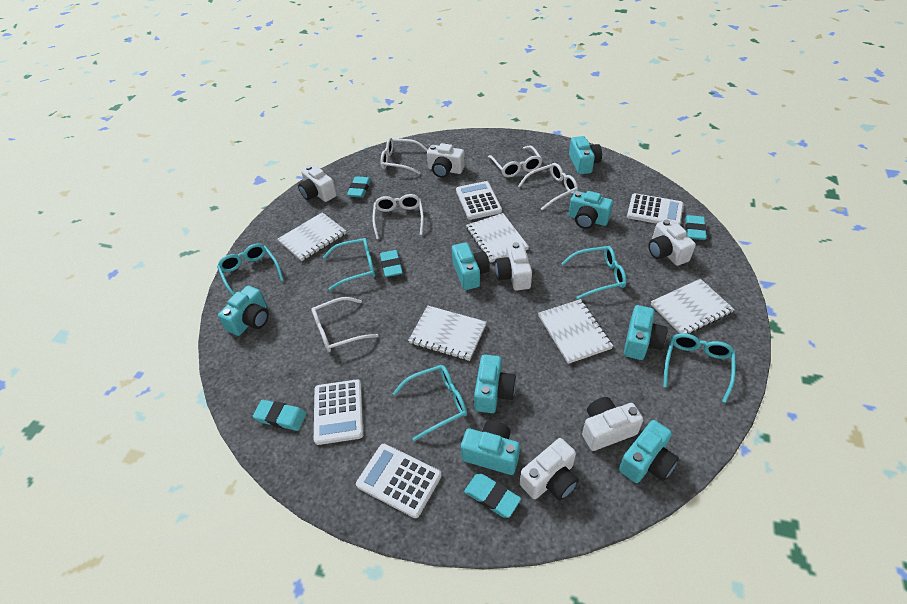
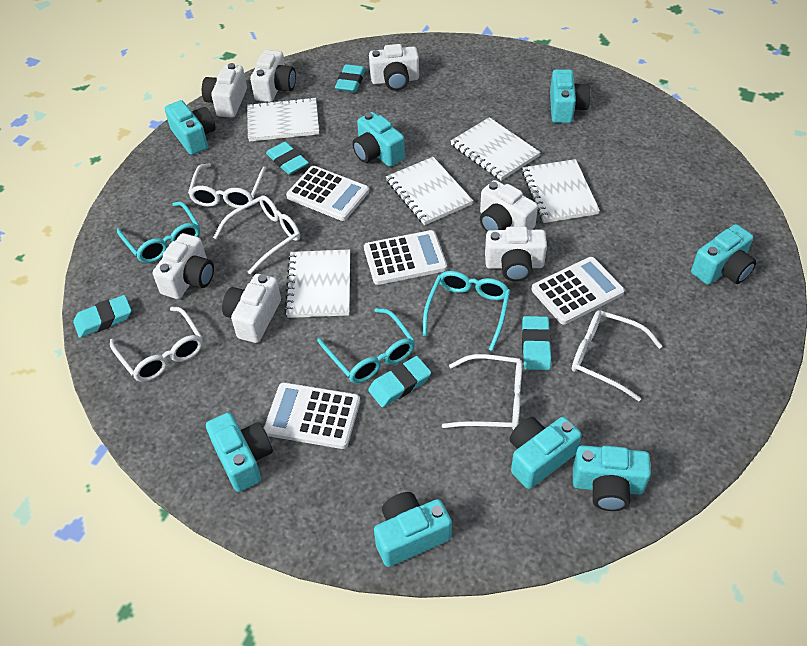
turquoise glasses: 5 -> 3
white camera: 6 -> 7

